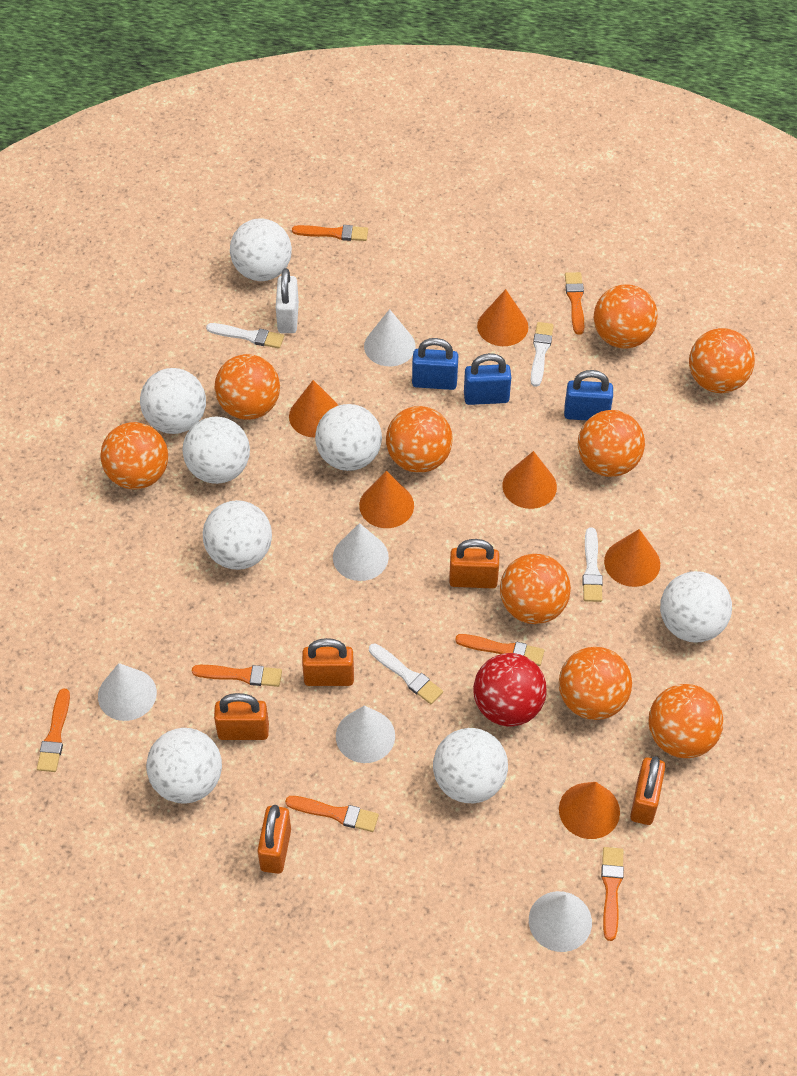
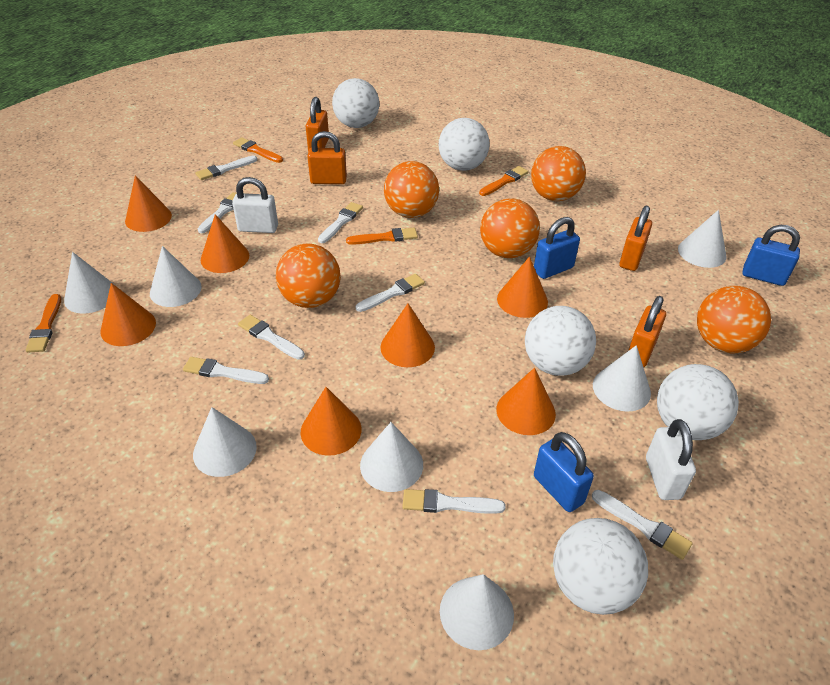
orange ball: 9 -> 5
orange brush: 7 -> 4
orange cone: 6 -> 7
orange padlock: 5 -> 4
red ball: 1 -> 0
white ball: 8 -> 5
white brush: 4 -> 8
white cone: 5 -> 7
white padlock: 1 -> 2

